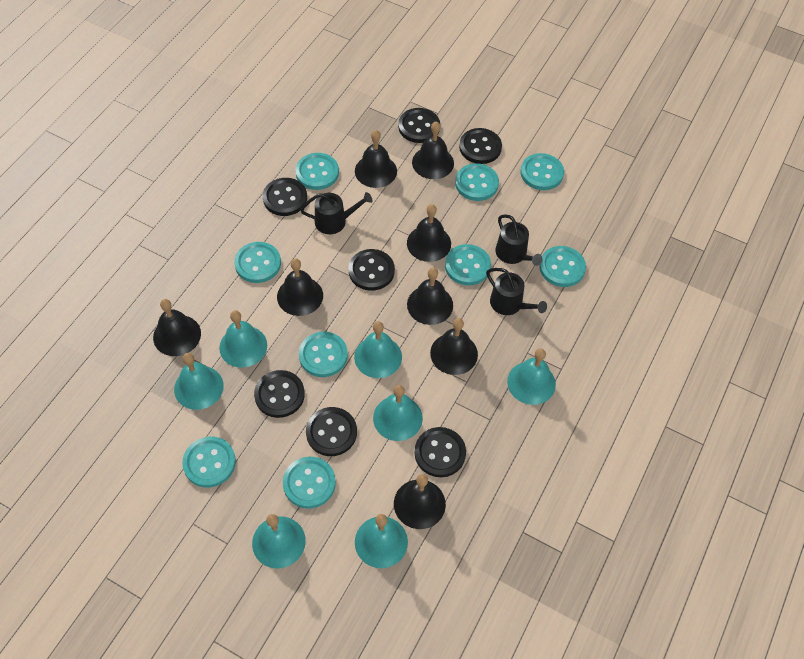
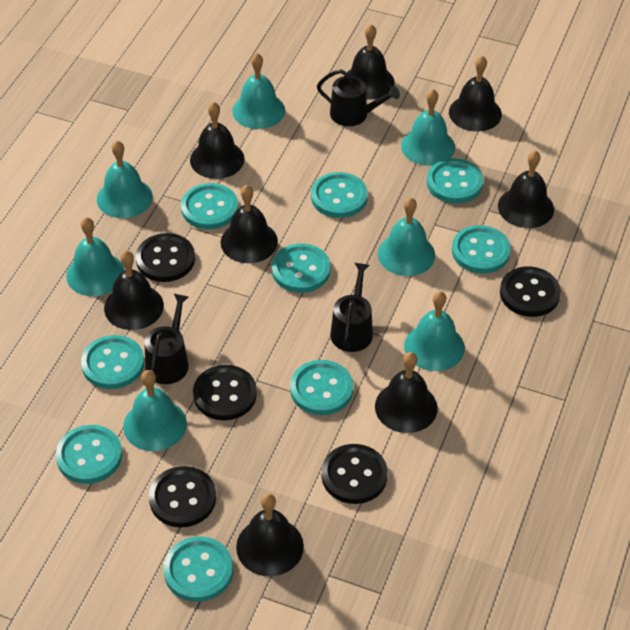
black button: 7 -> 5

